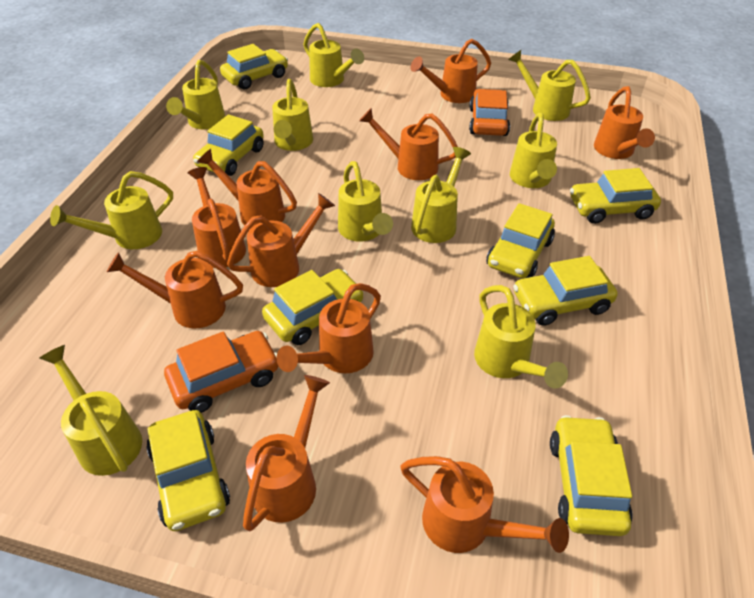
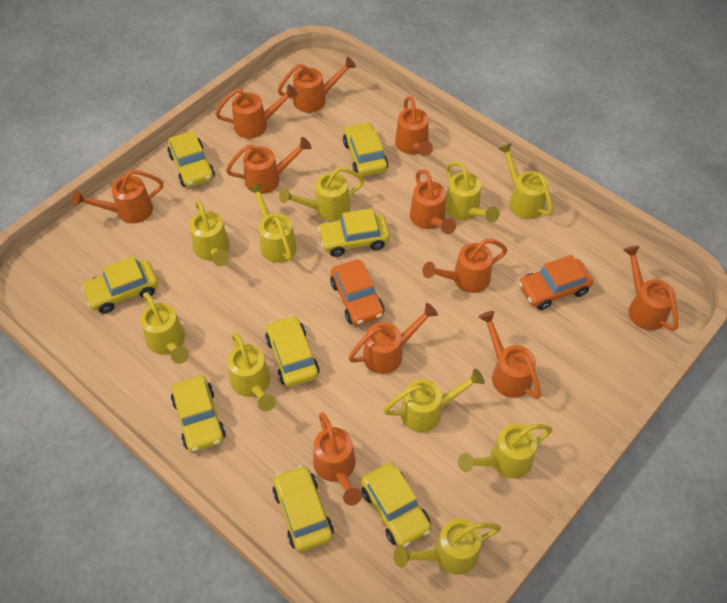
orange watering can: 10 -> 11

